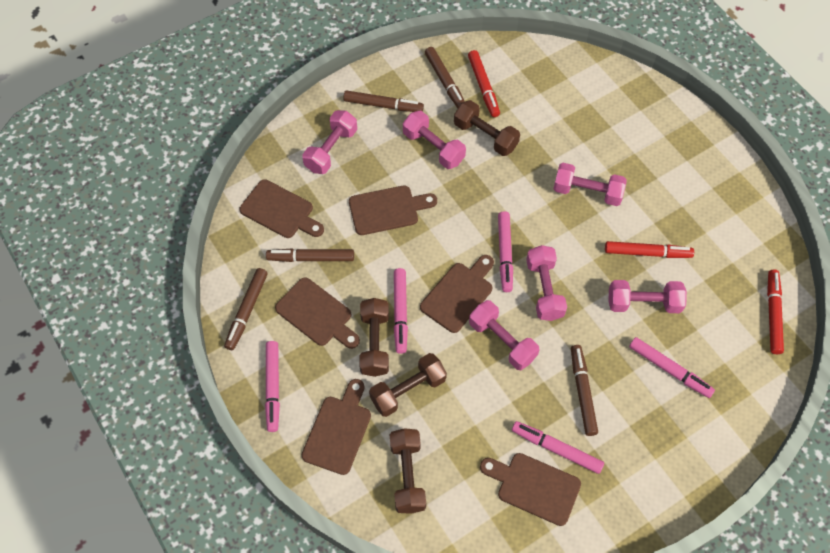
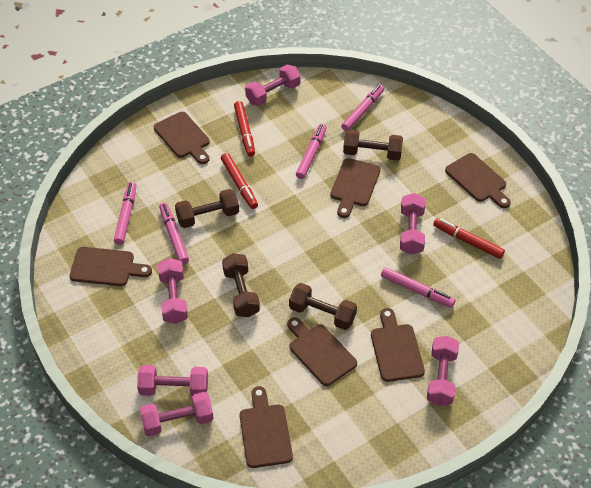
brown cutting board: 6 -> 7
brown marker: 5 -> 0

